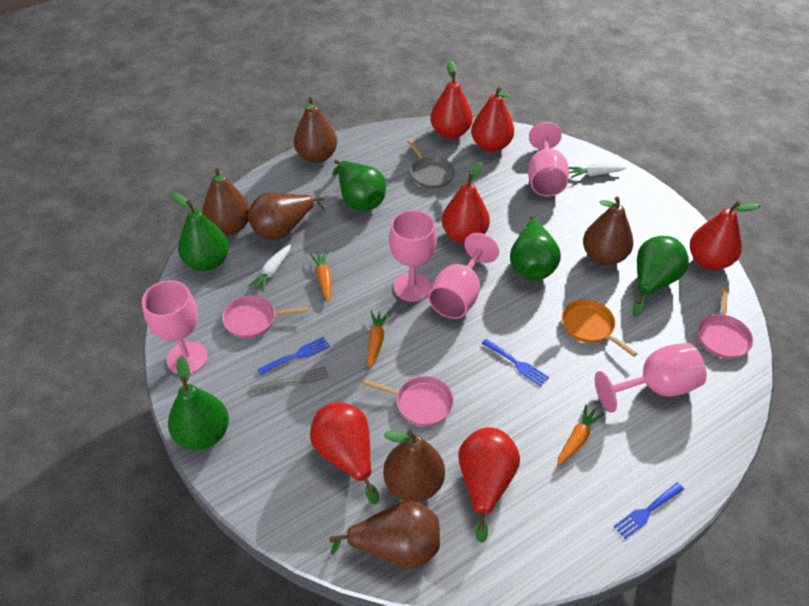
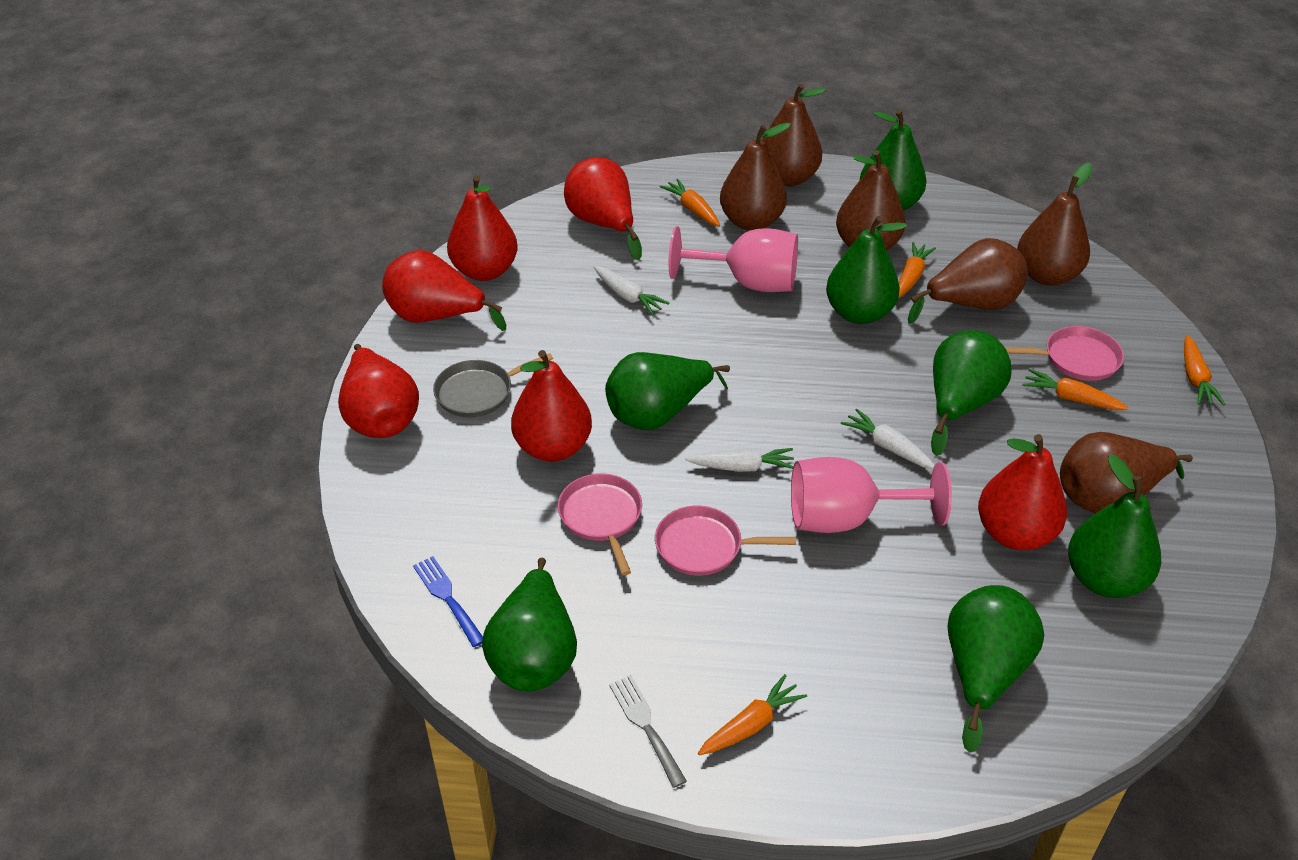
blue fork: 3 -> 1
green pear: 5 -> 7
orange carrot: 3 -> 5
orange pan: 1 -> 0
pink goblet: 5 -> 2
white carrot: 2 -> 3

